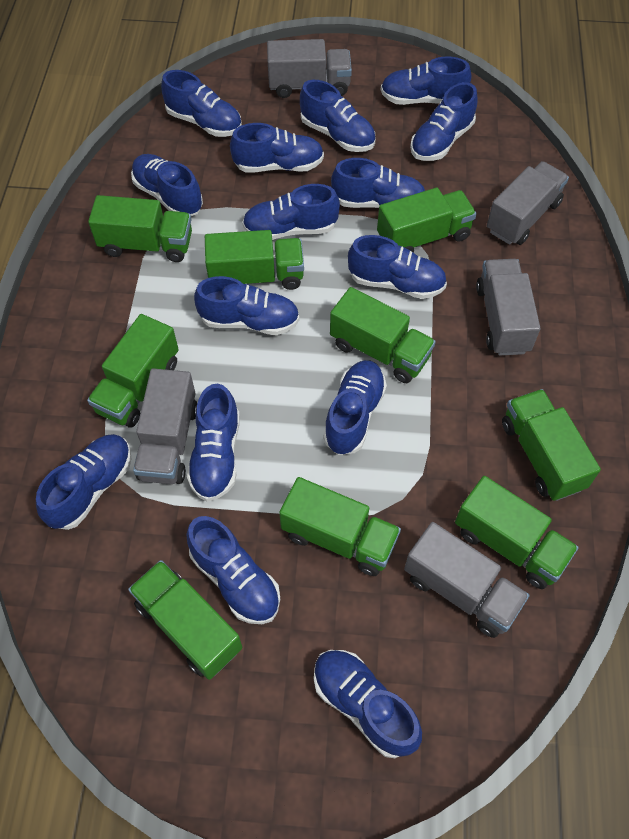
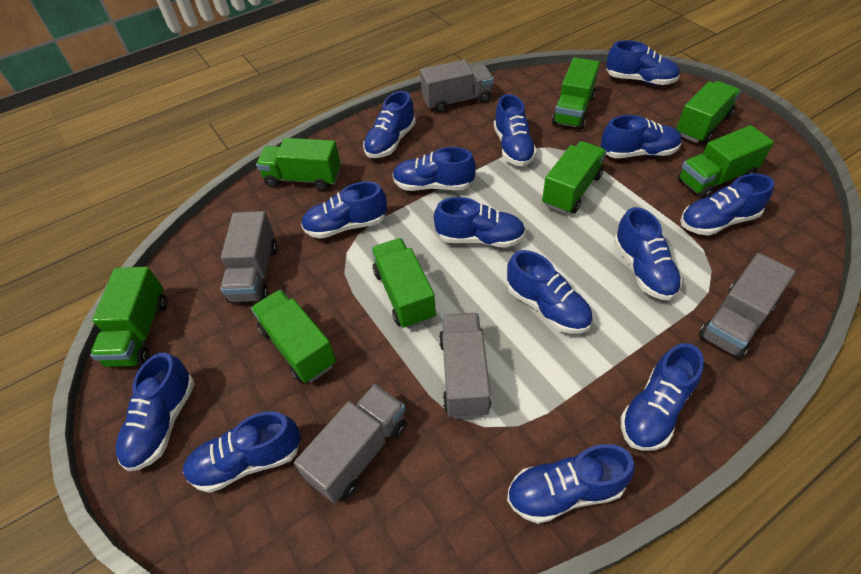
blue shoe: 15 -> 14
green truck: 9 -> 8

